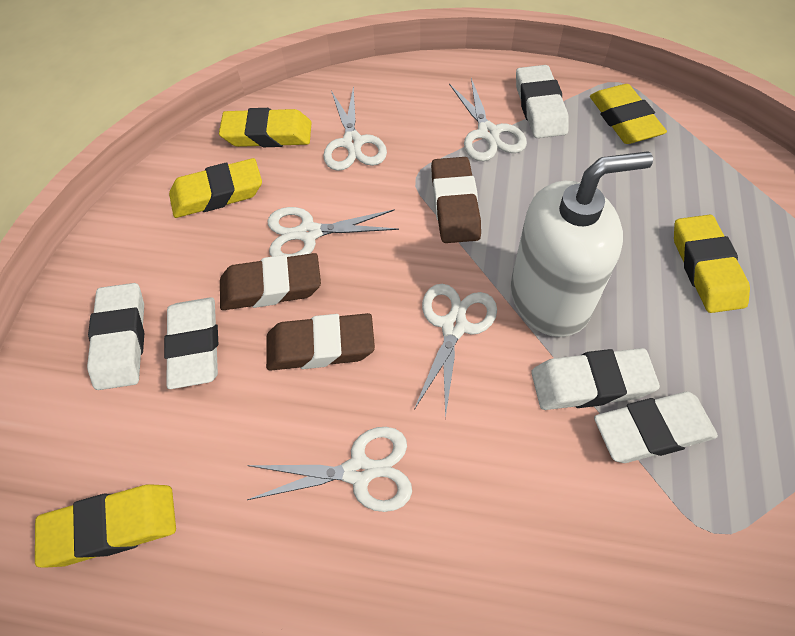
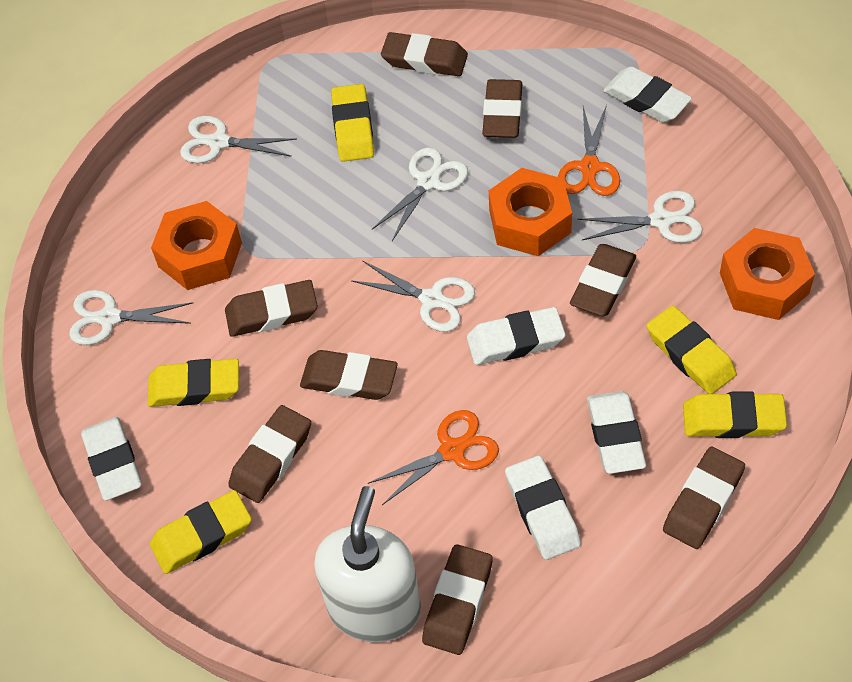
brown eraser: 3 -> 8
orange nut: 0 -> 3
orange scissors: 0 -> 2

